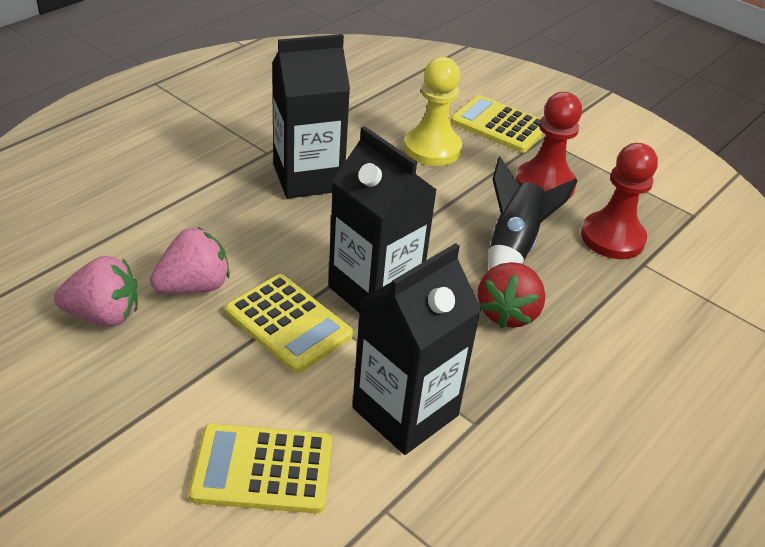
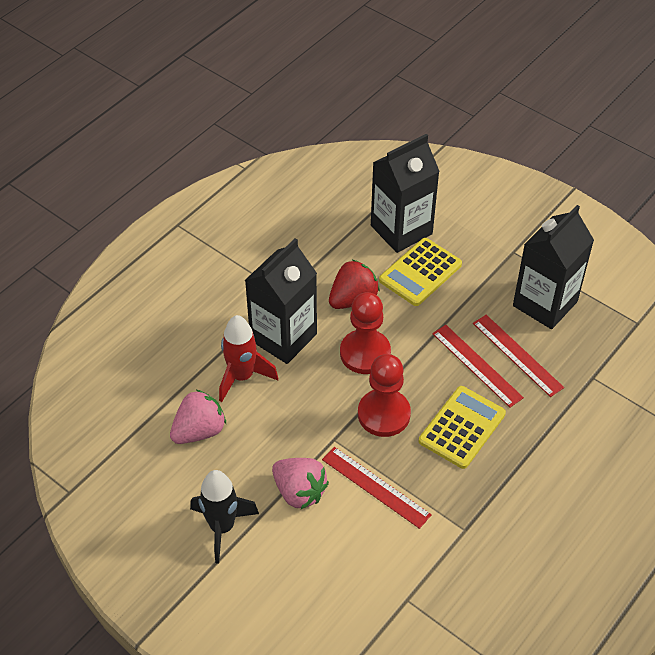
red rocket: 0 -> 1
red ruler: 0 -> 3
yellow calculator: 3 -> 2
yellow pawn: 1 -> 0

